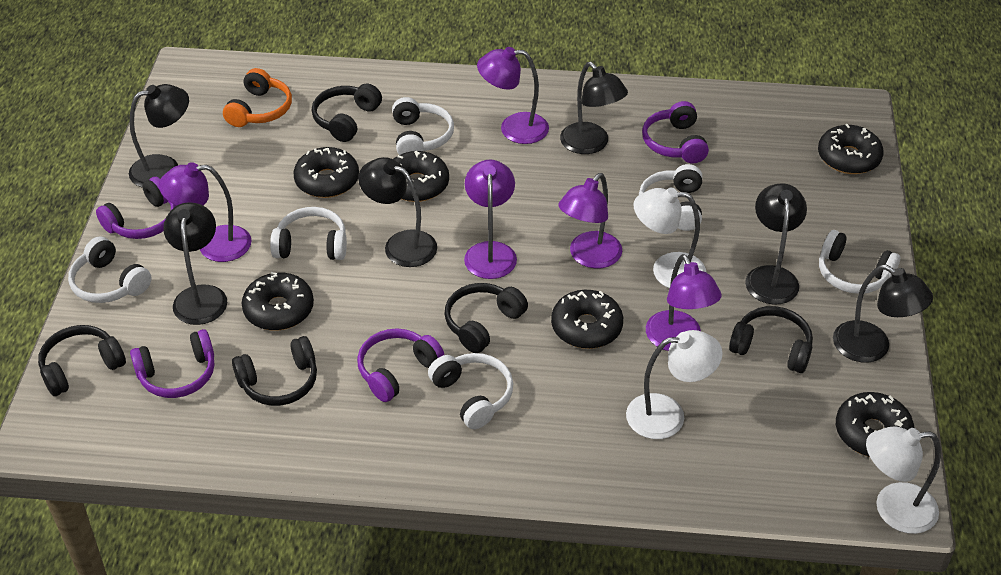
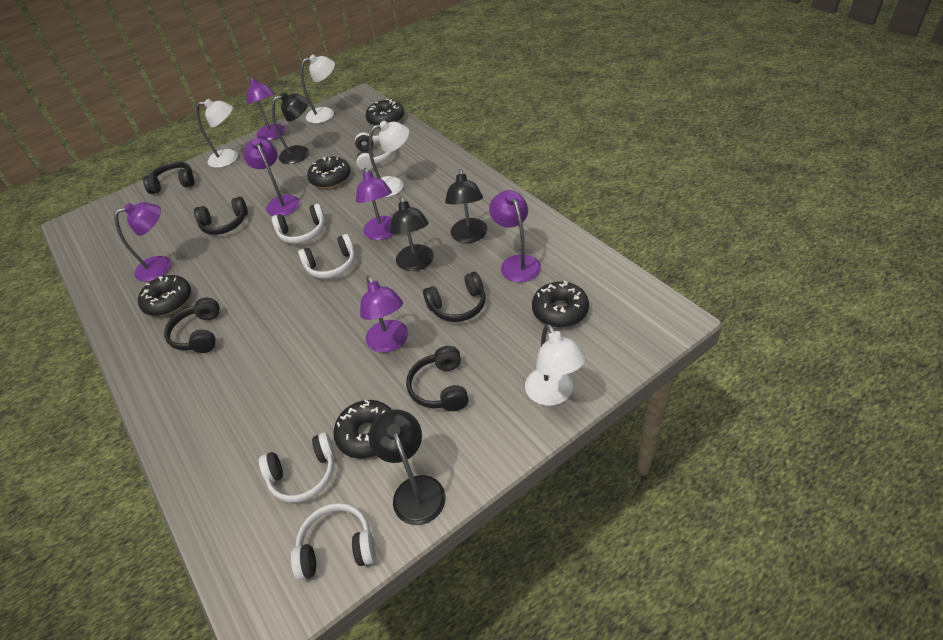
black donut: 6 -> 5
black lamp: 6 -> 4
orange headphones: 1 -> 0
purple headphones: 4 -> 0
purple lamp: 5 -> 6
white headphones: 6 -> 5
white lamp: 3 -> 4

